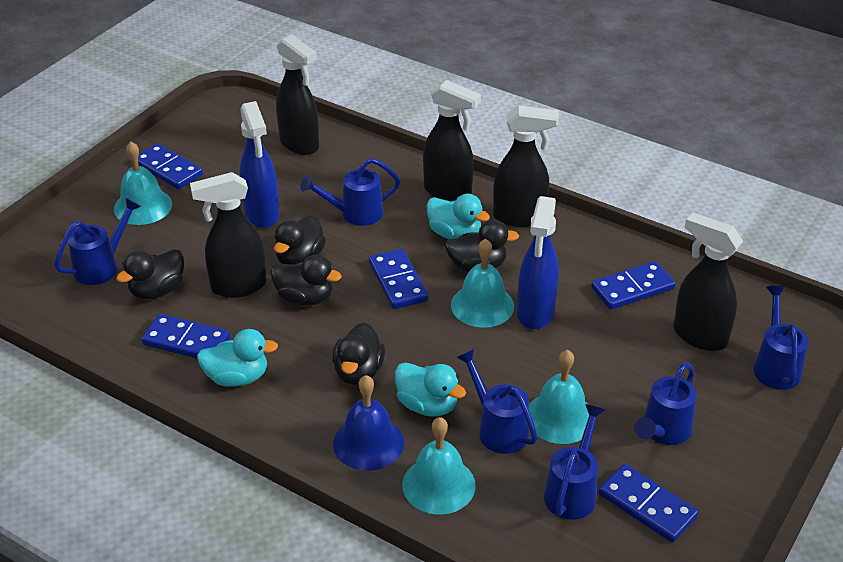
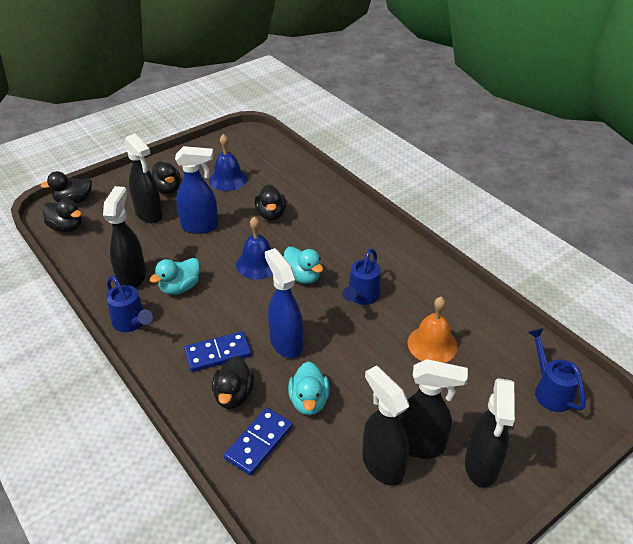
blue bell: 1 -> 2
blue domino: 5 -> 2
blue watering can: 6 -> 3
orange bell: 0 -> 1
turquoise bell: 4 -> 0

